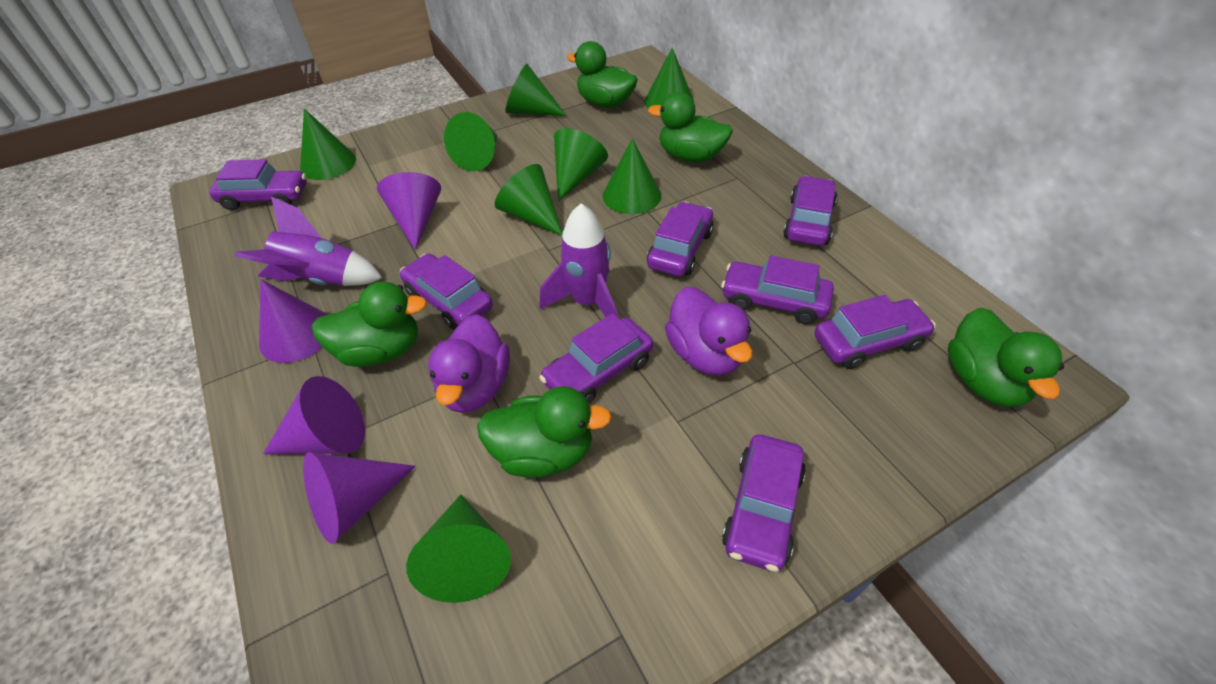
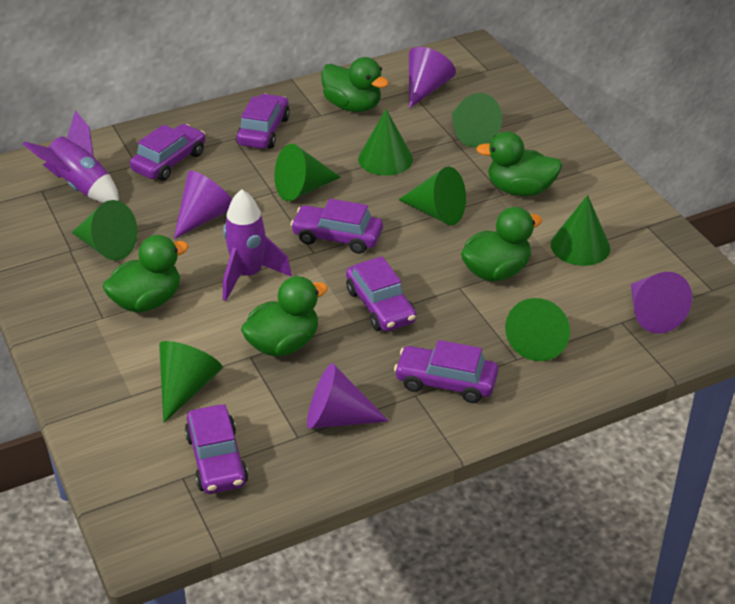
purple car: 8 -> 6
purple duck: 2 -> 0

